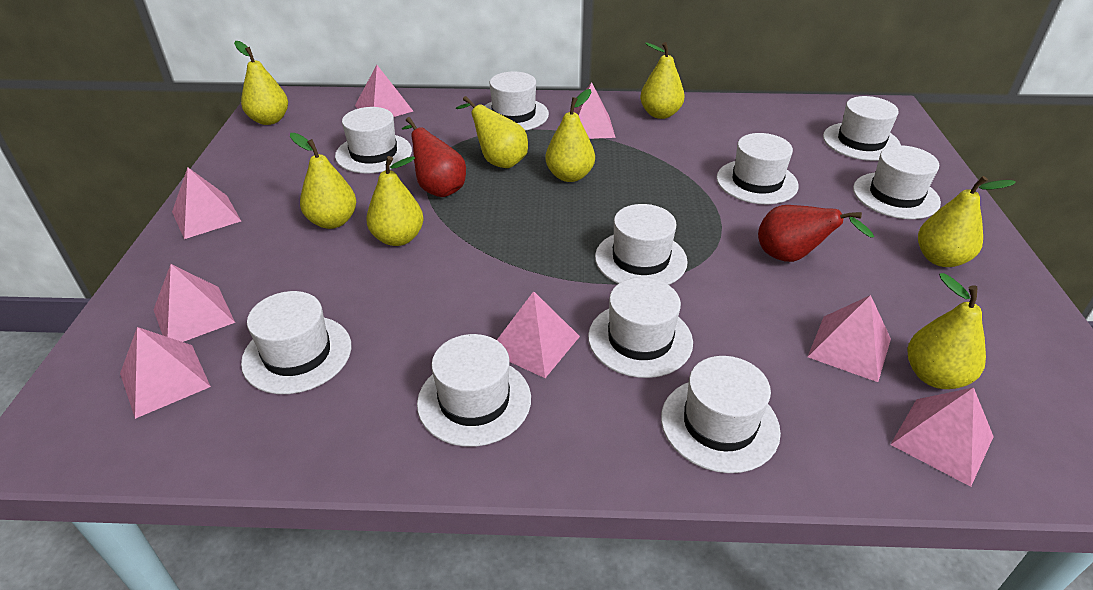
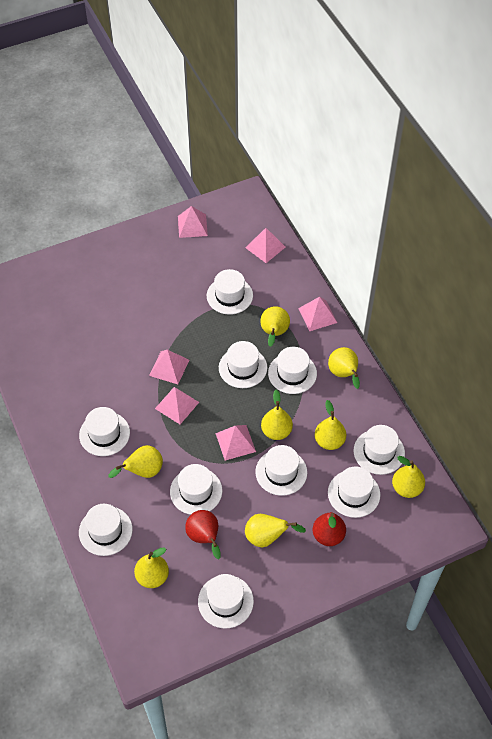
pink pyramid: 8 -> 6

